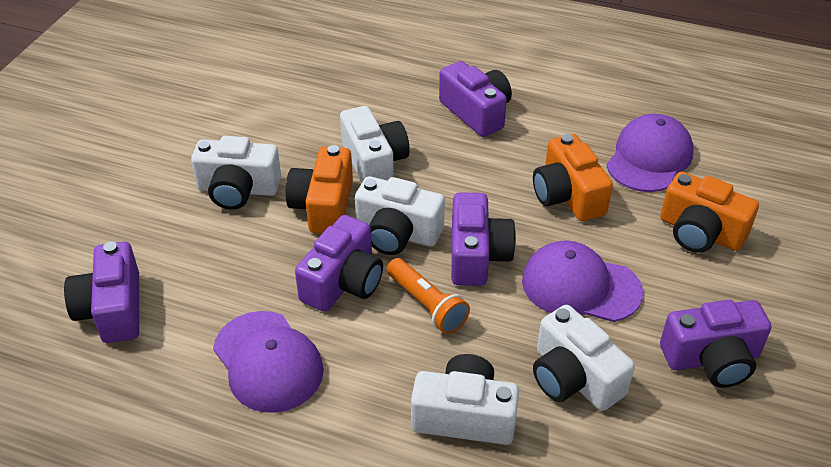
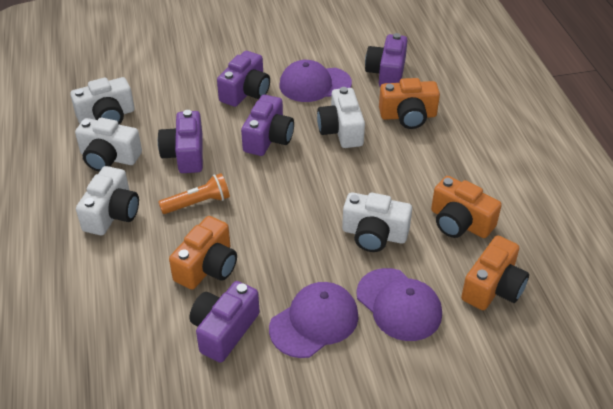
orange camera: 3 -> 4

